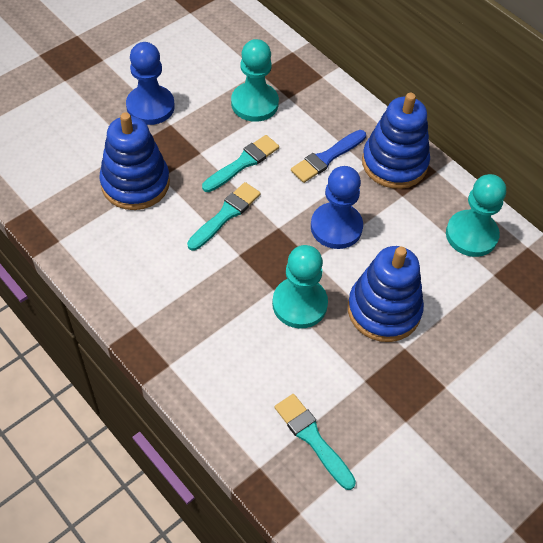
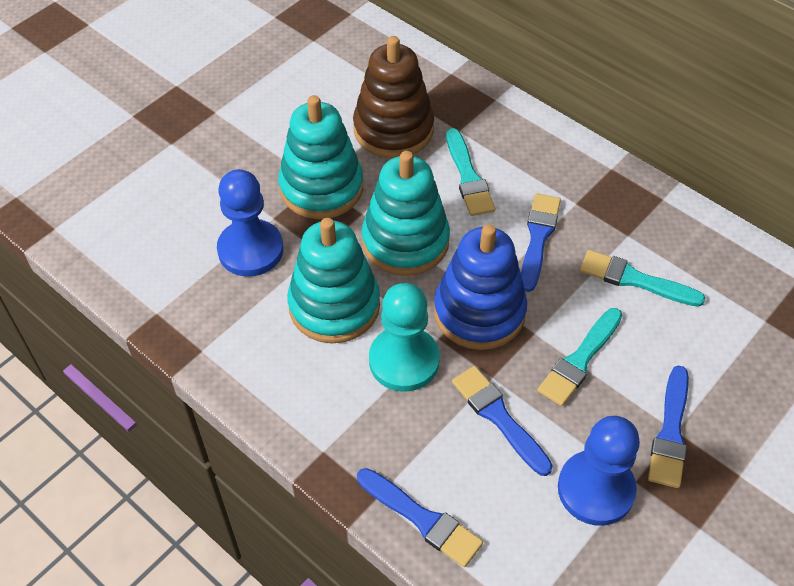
blue brush: 1 -> 4
blue stacking toy: 3 -> 1
brown stacking toy: 0 -> 1
turquoise pawn: 3 -> 1
turquoise stacking toy: 0 -> 3

